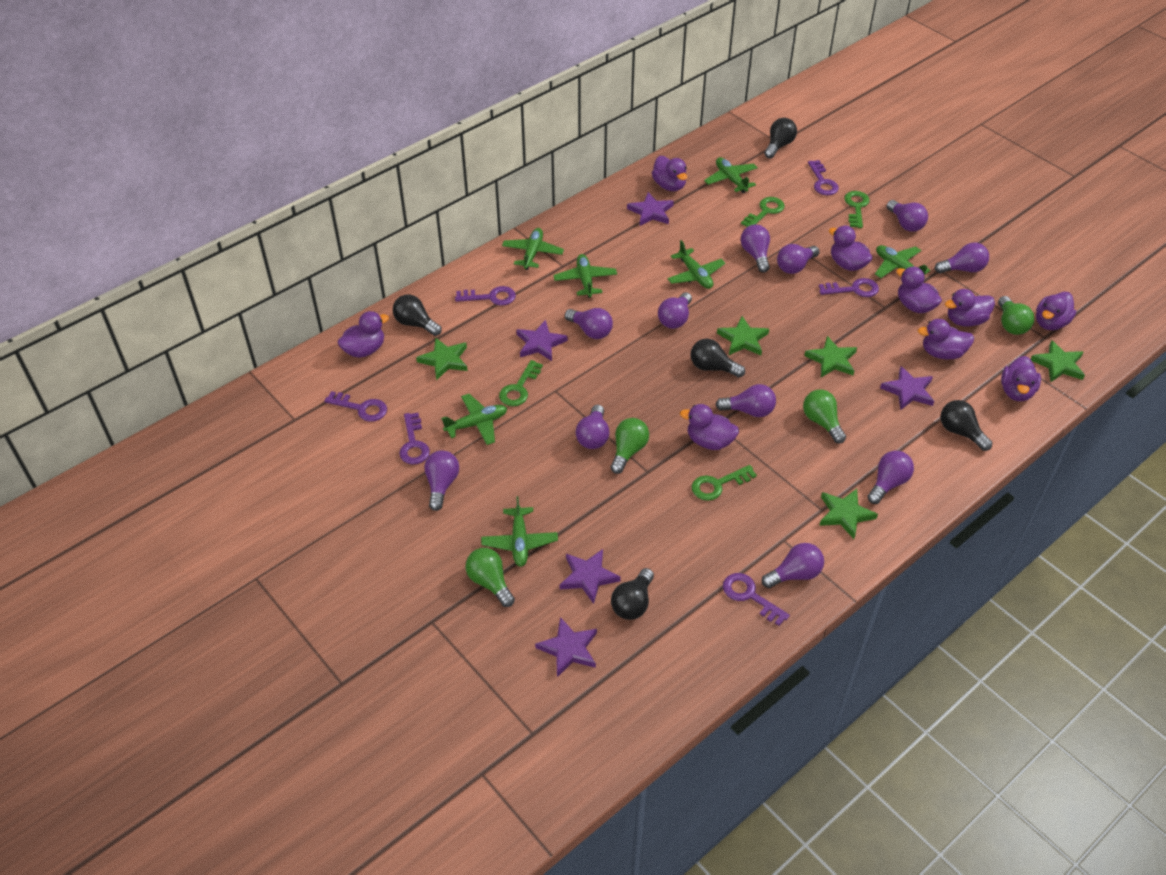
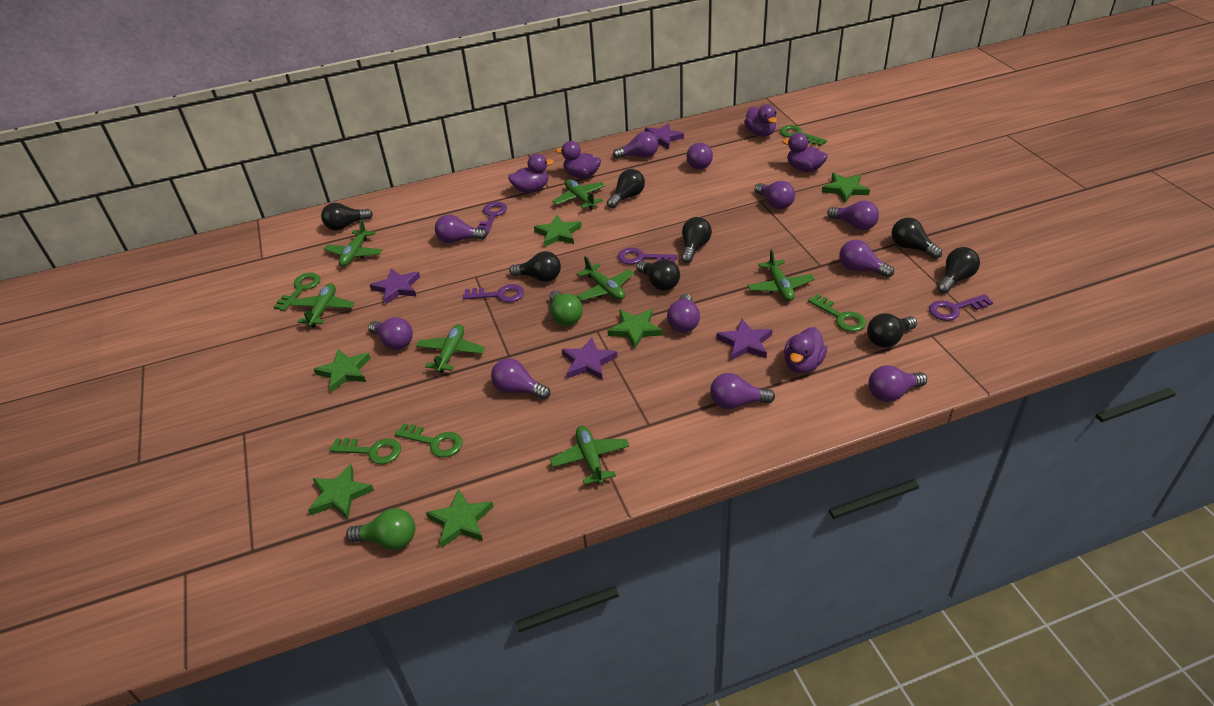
black light bulb: 5 -> 8
green key: 4 -> 5
green light bulb: 4 -> 2
green star: 5 -> 6
purple duck: 9 -> 5
purple key: 6 -> 4
purple star: 5 -> 4

